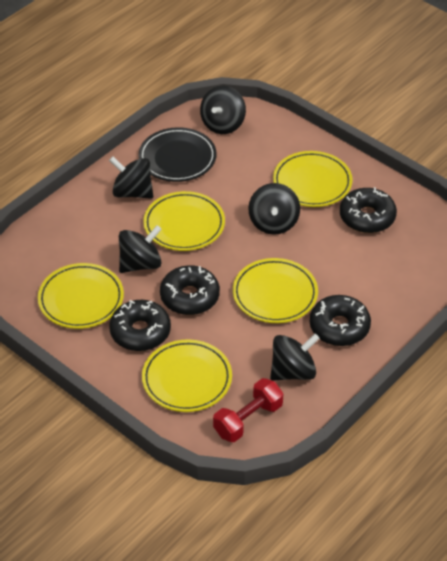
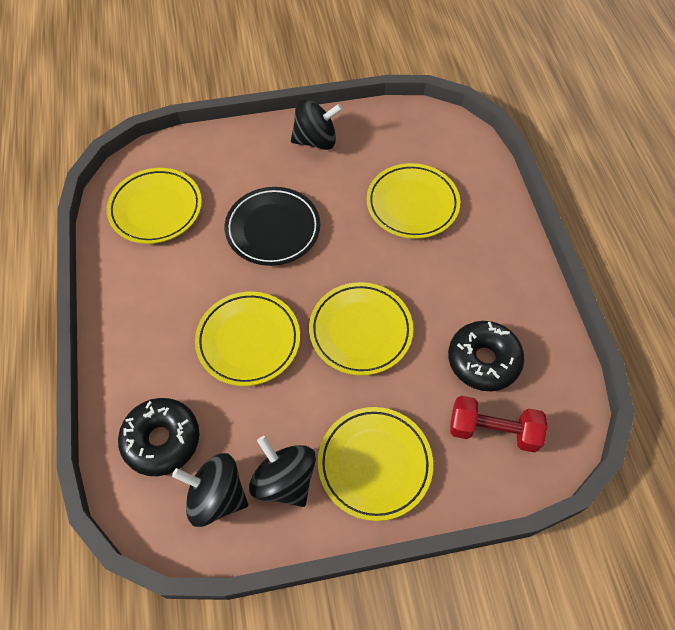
black donut: 4 -> 2
black spinning top: 5 -> 3

